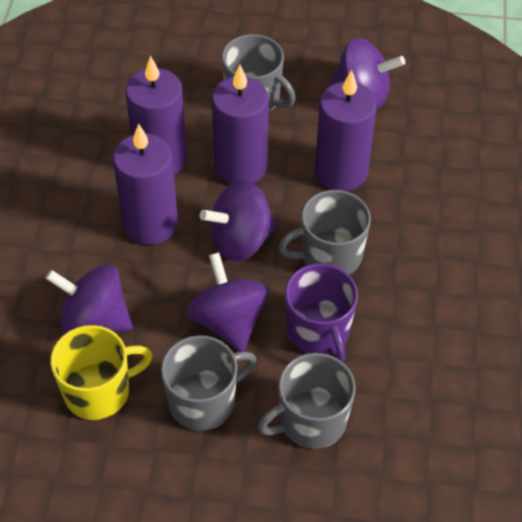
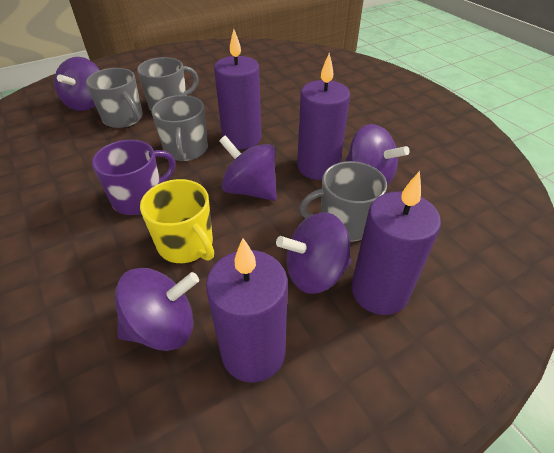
purple spinning top: 4 -> 5

